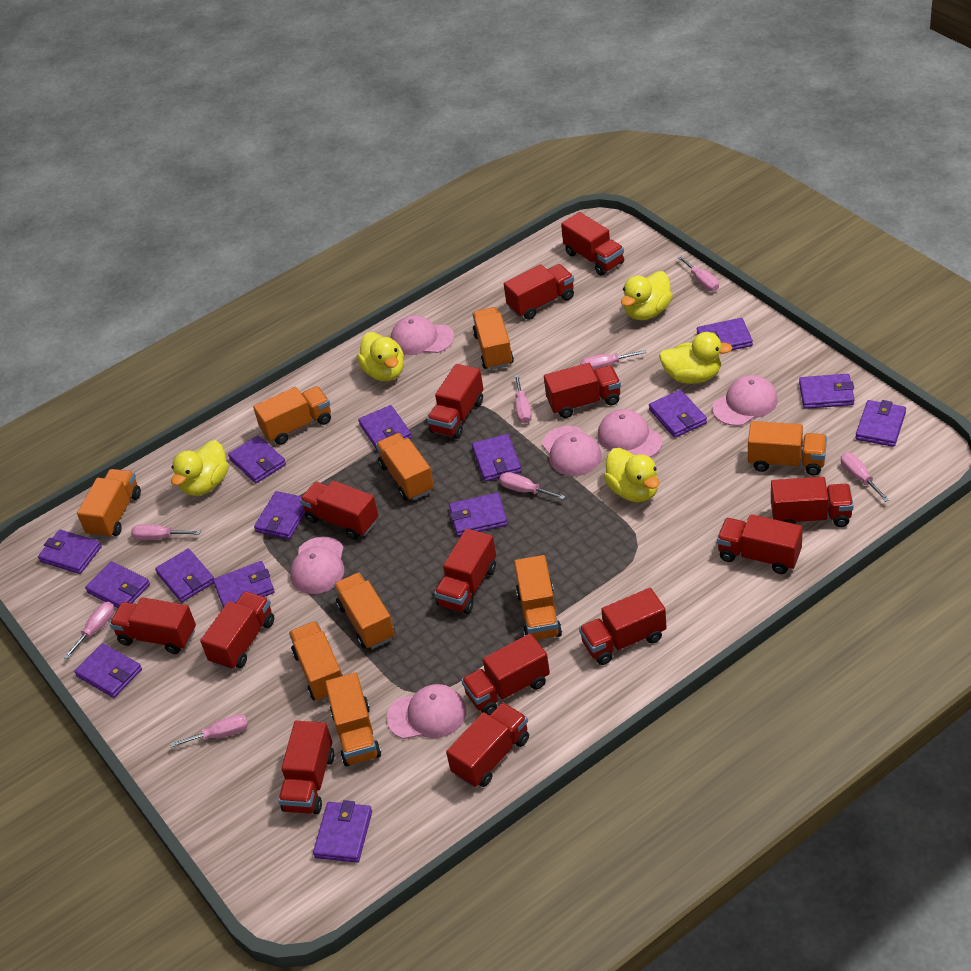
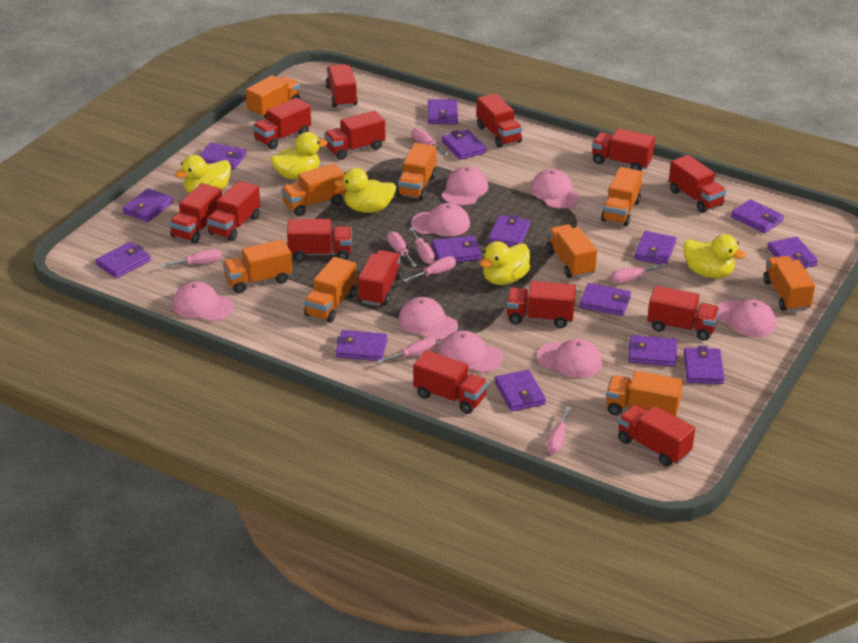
pink cap: 6 -> 8

